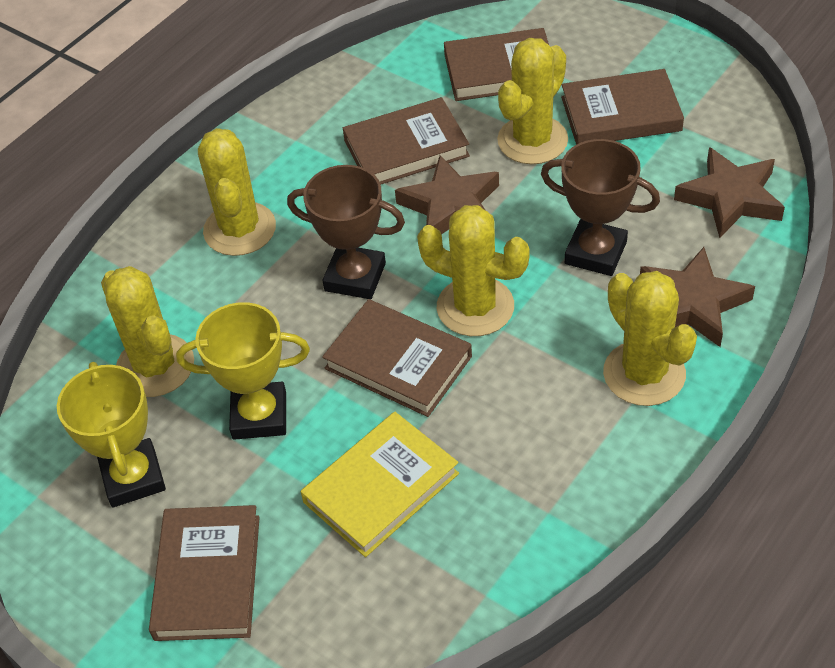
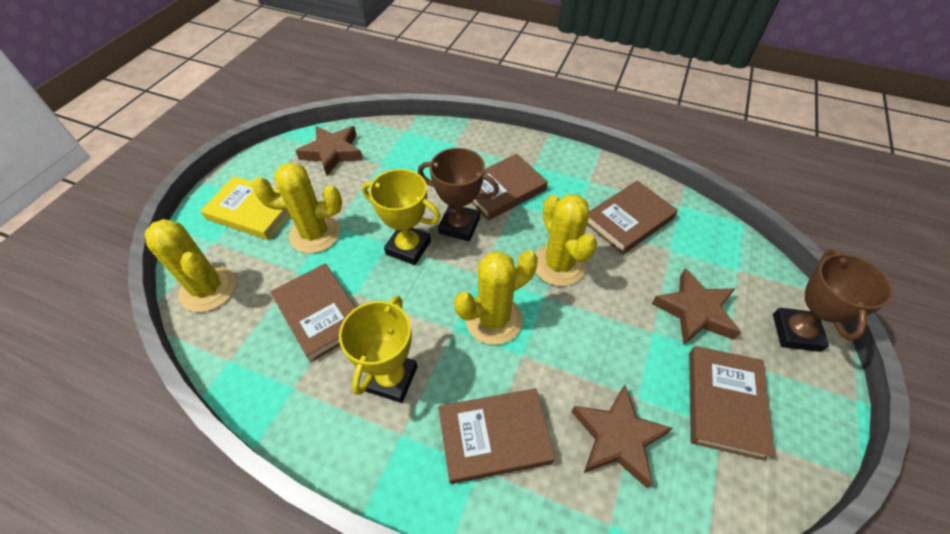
yellow cactus: 5 -> 4

